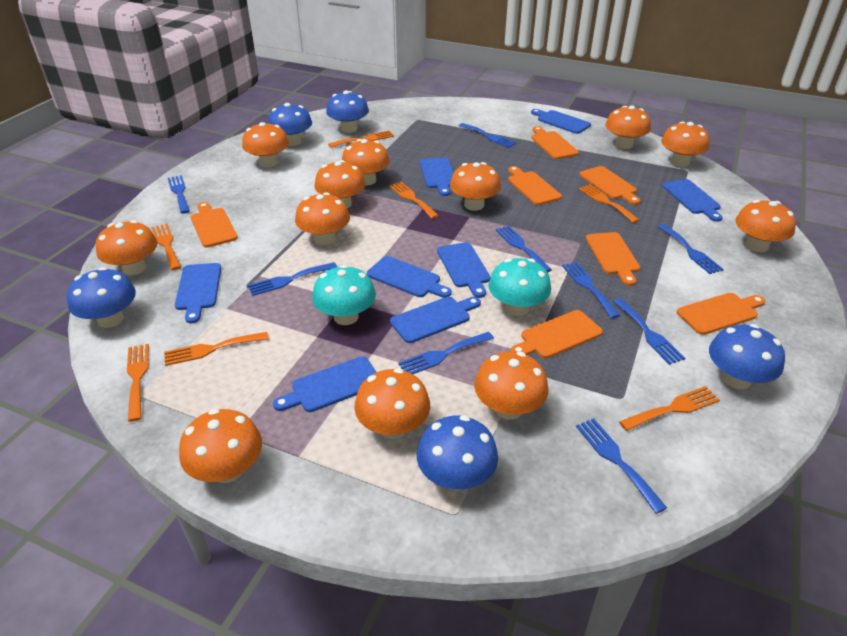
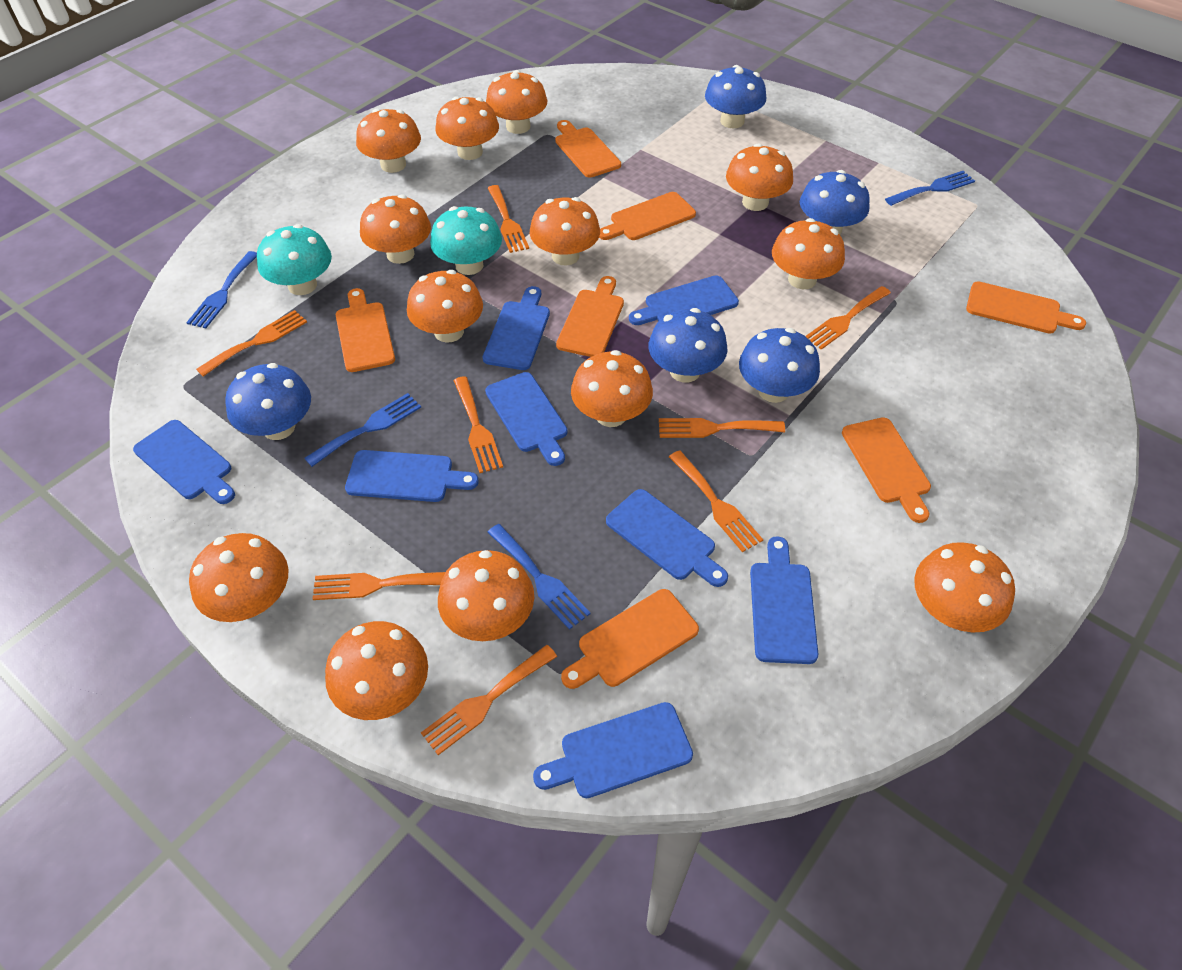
blue fork: 9 -> 4
orange fork: 7 -> 8
orange mushroom: 12 -> 13

